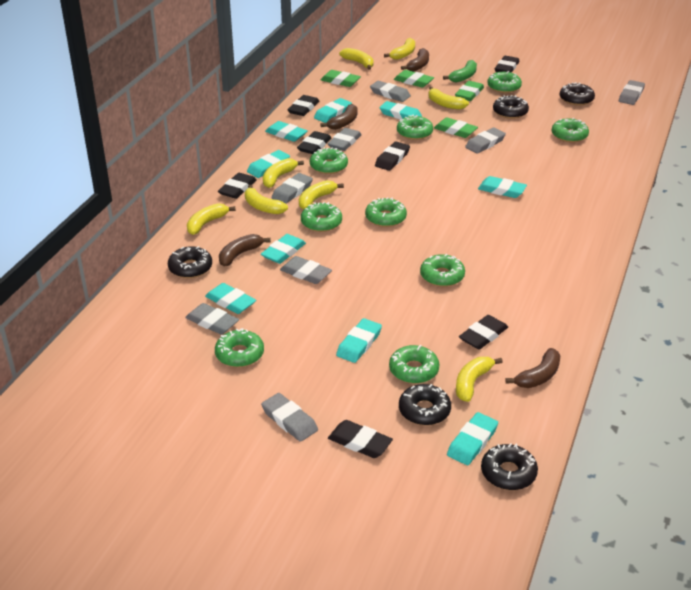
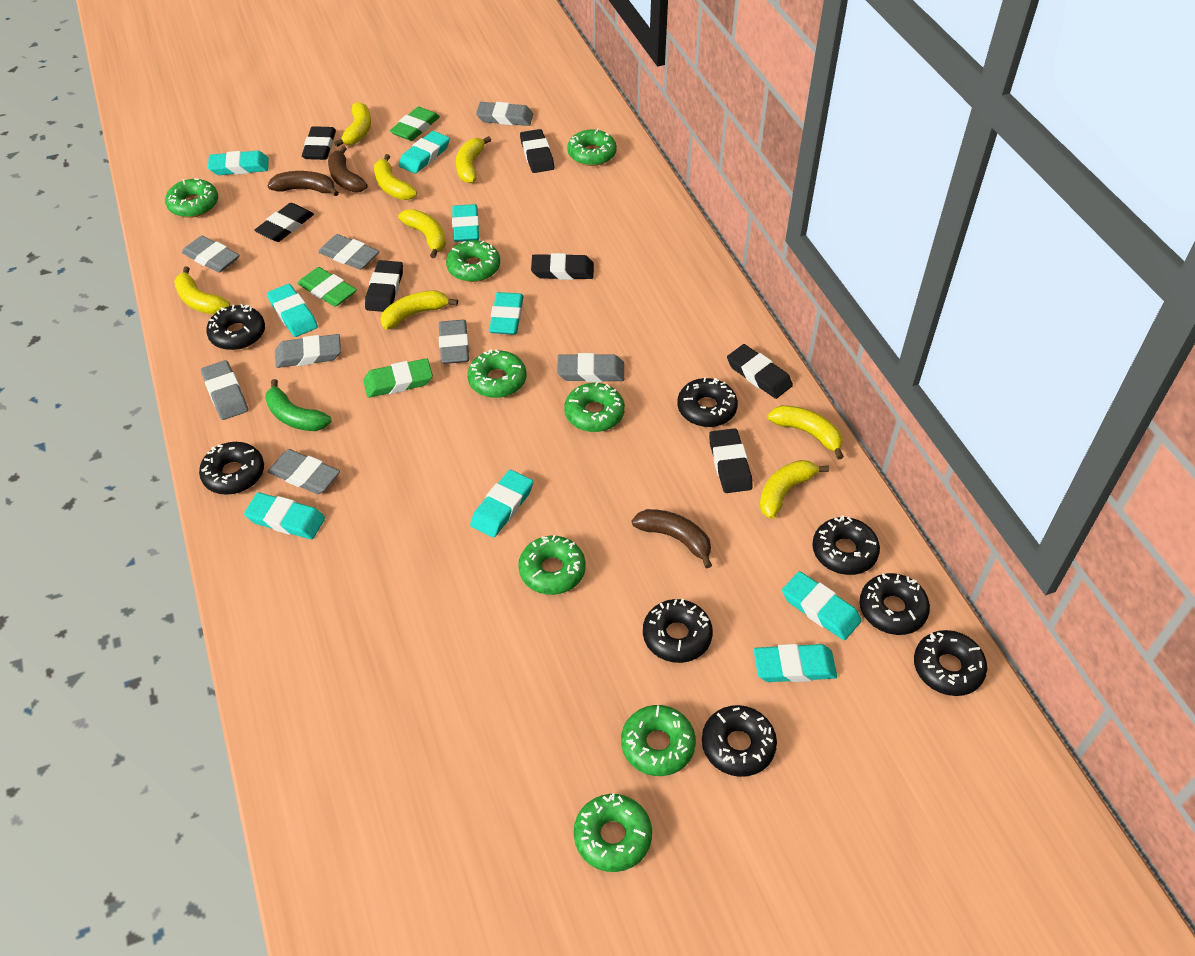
black donut: 5 -> 8
brown banana: 4 -> 3
green donut: 9 -> 8
green eraser: 4 -> 3

